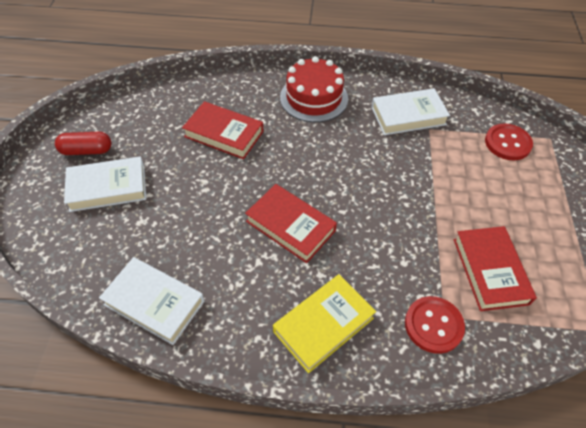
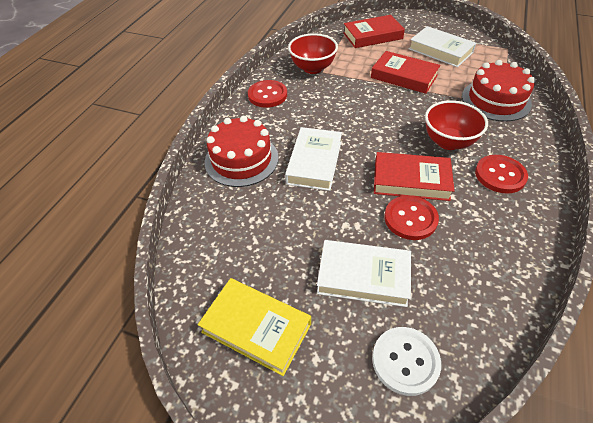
red bowl: 0 -> 2
red button: 2 -> 3
red cake: 1 -> 2
red capsule: 1 -> 0
white button: 0 -> 1

